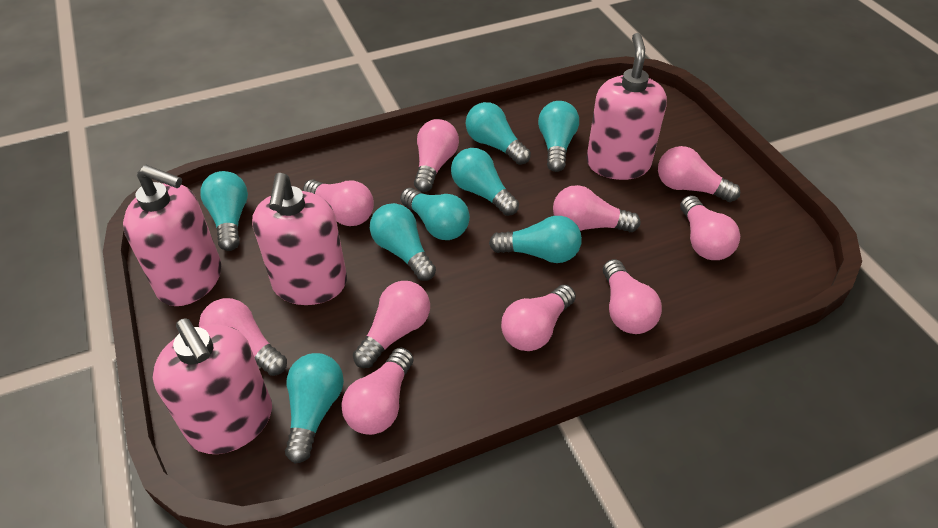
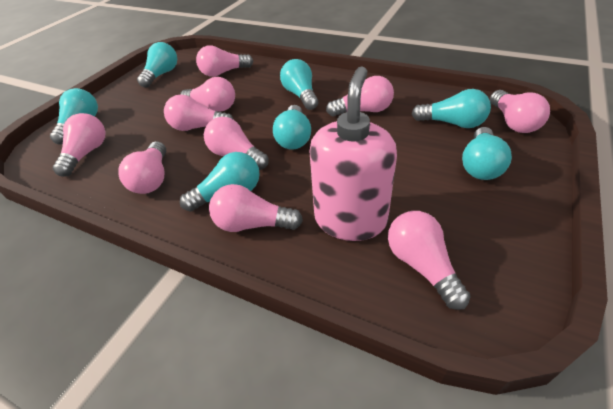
pink soap dispenser: 4 -> 1
turquoise light bulb: 8 -> 7

